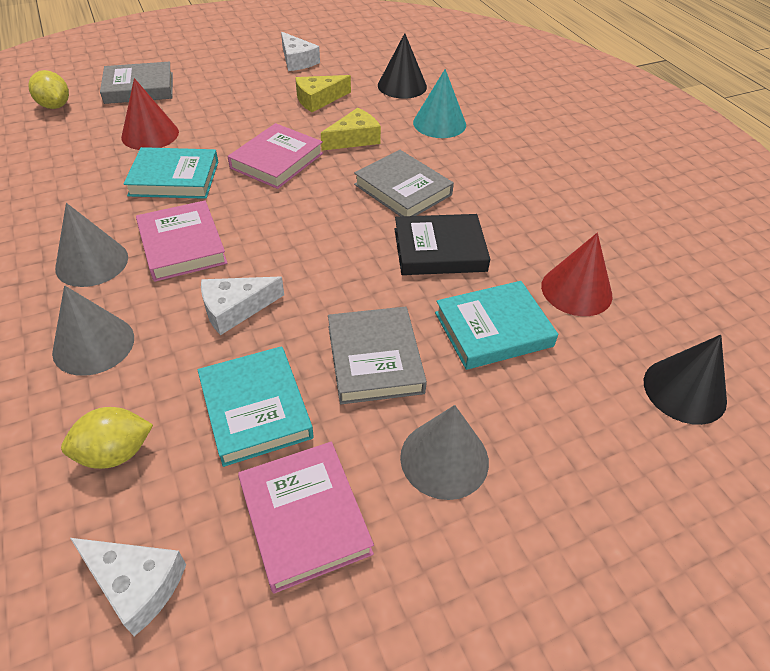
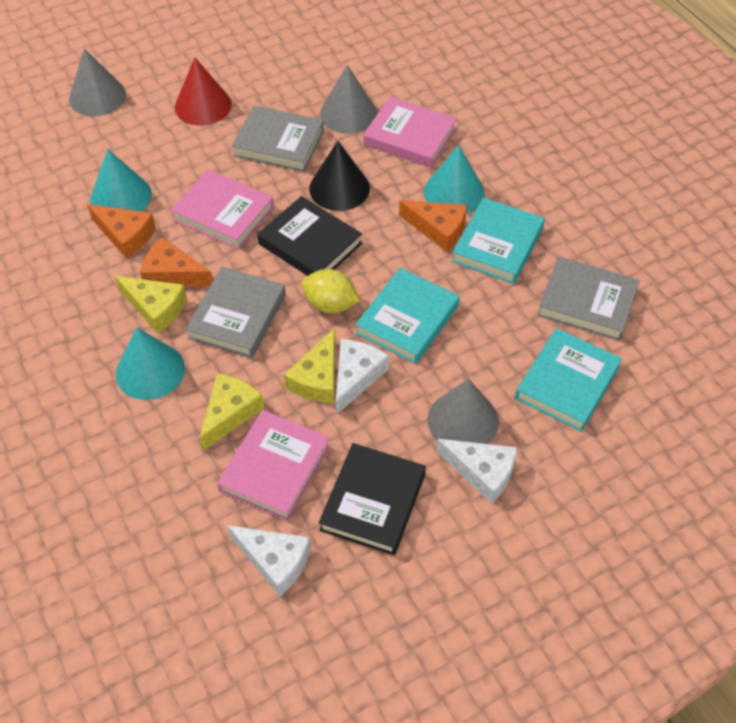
black book: 1 -> 2
black cone: 2 -> 1
orange cheese: 0 -> 3
red cone: 2 -> 1
turquoise cone: 1 -> 3
yellow cheese: 2 -> 3
yellow lemon: 2 -> 1

